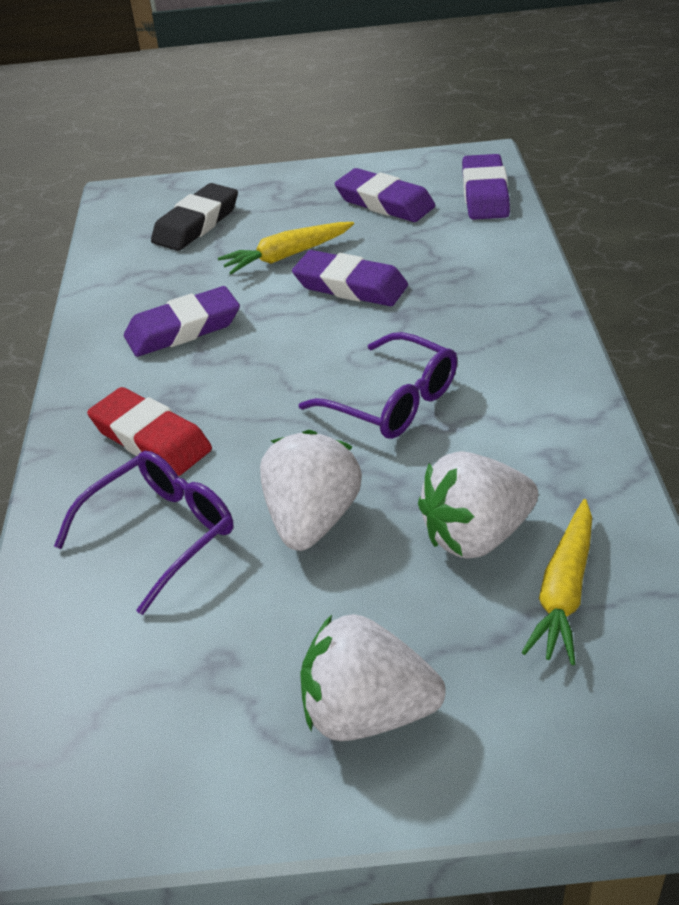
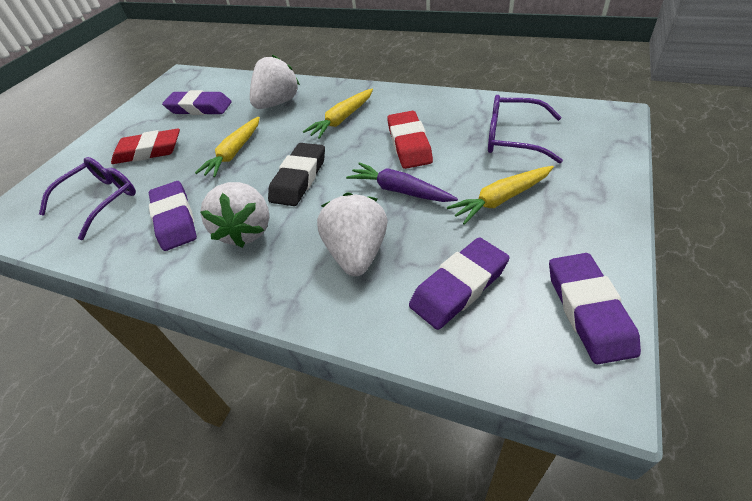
purple carrot: 0 -> 1
red eraser: 1 -> 2
yellow carrot: 2 -> 3

